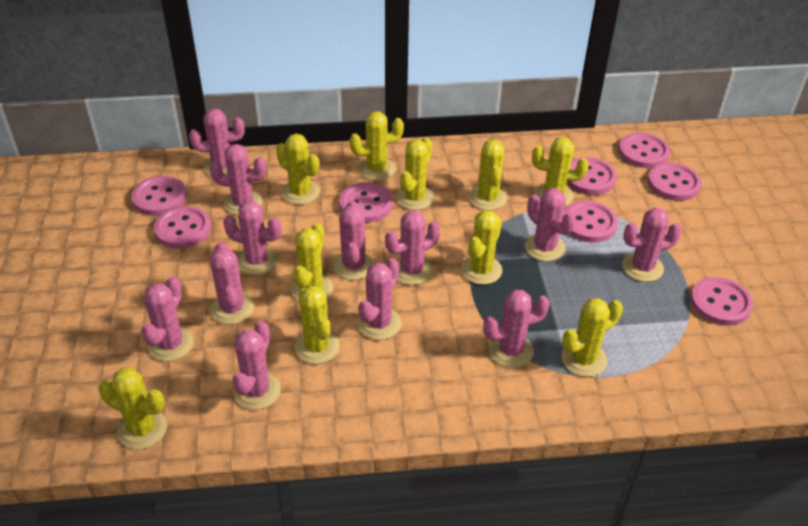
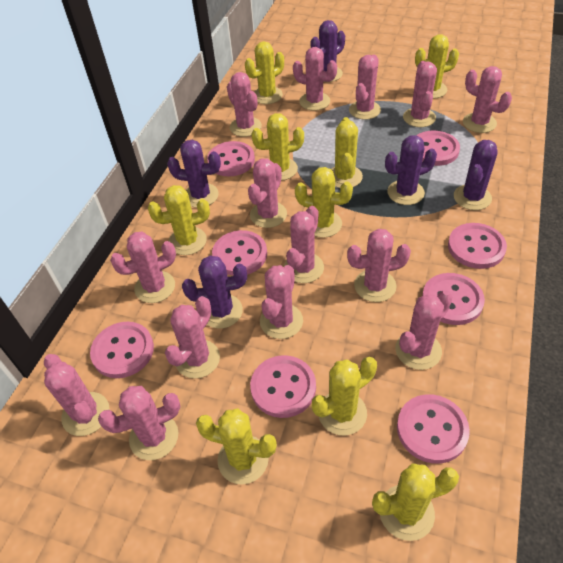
pink cactus: 12 -> 14
purple cactus: 0 -> 5
yellow cactus: 10 -> 9

